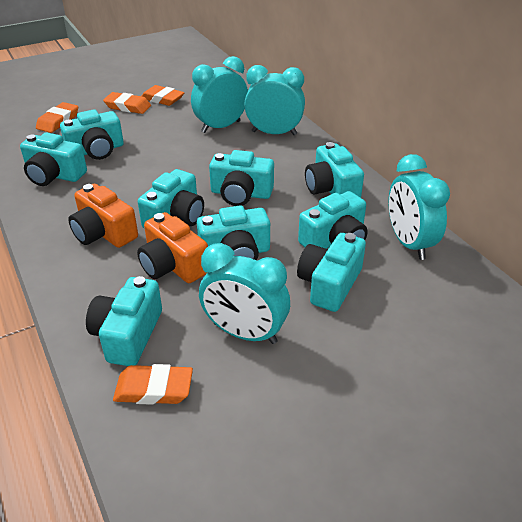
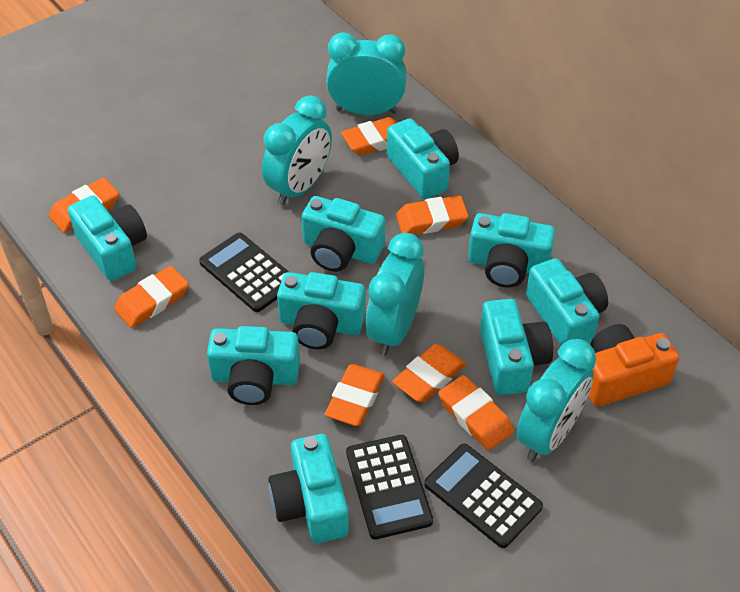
black calculator: 0 -> 3
orange camera: 2 -> 1
orange eraser: 4 -> 7

